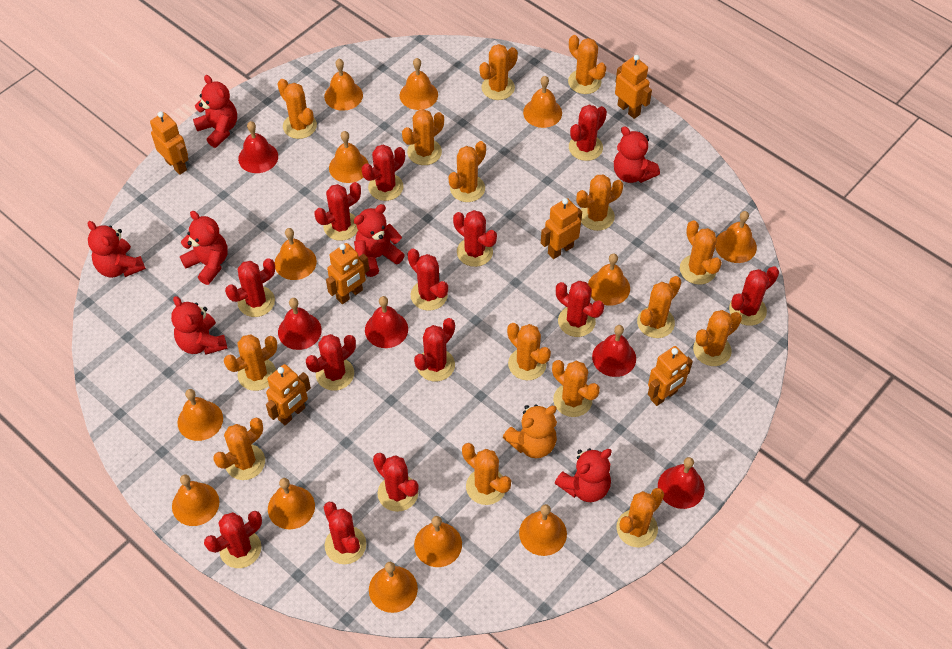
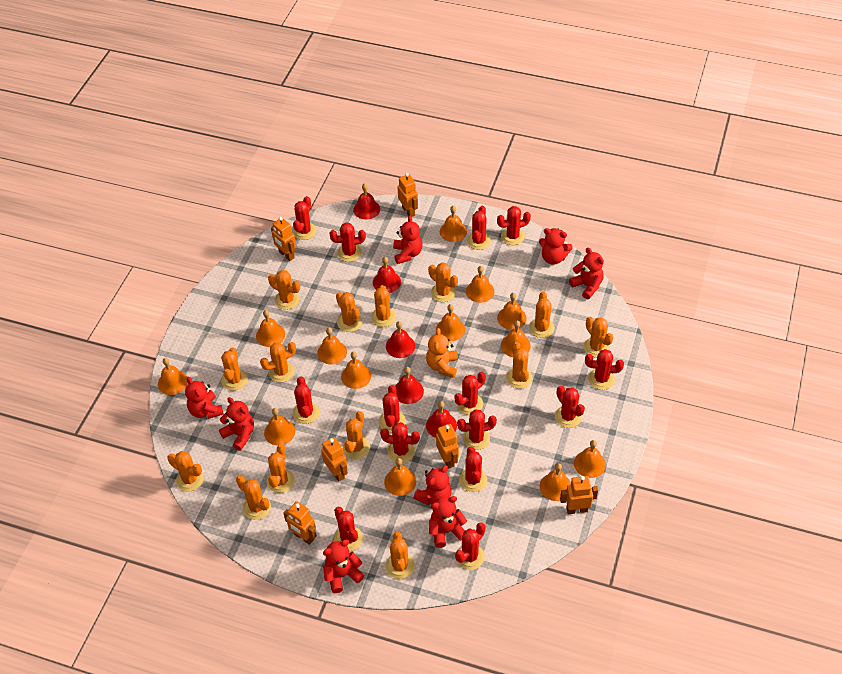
orange cactus: 15 -> 14
red cactus: 13 -> 14
red teddy bear: 7 -> 8

